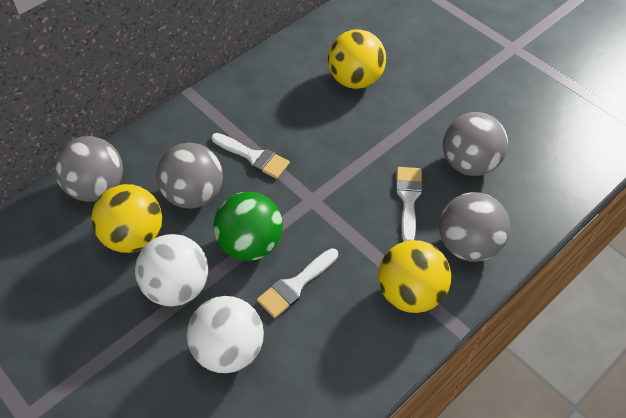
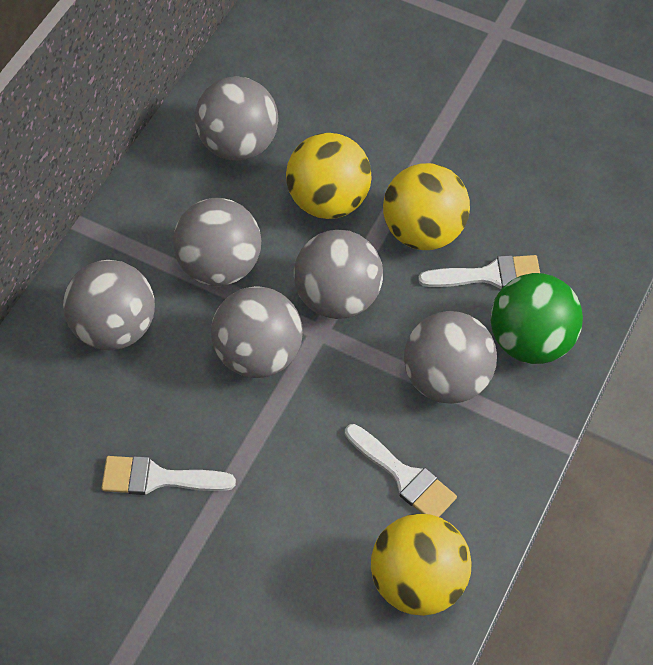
grey ball: 4 -> 6
white ball: 2 -> 0

